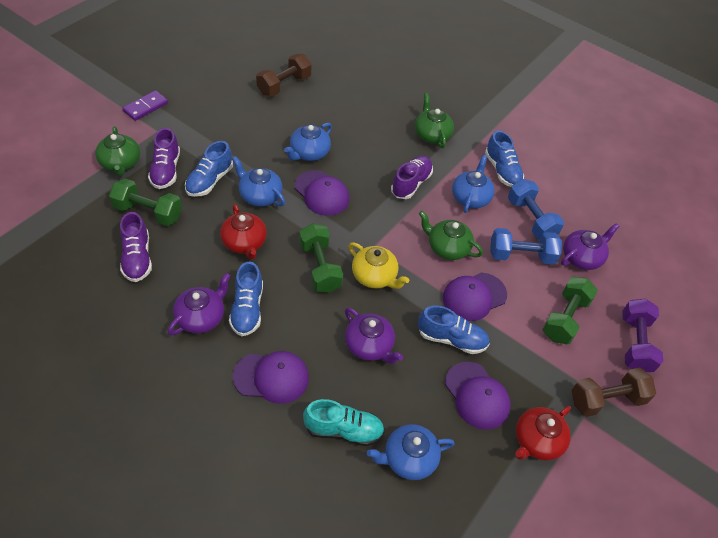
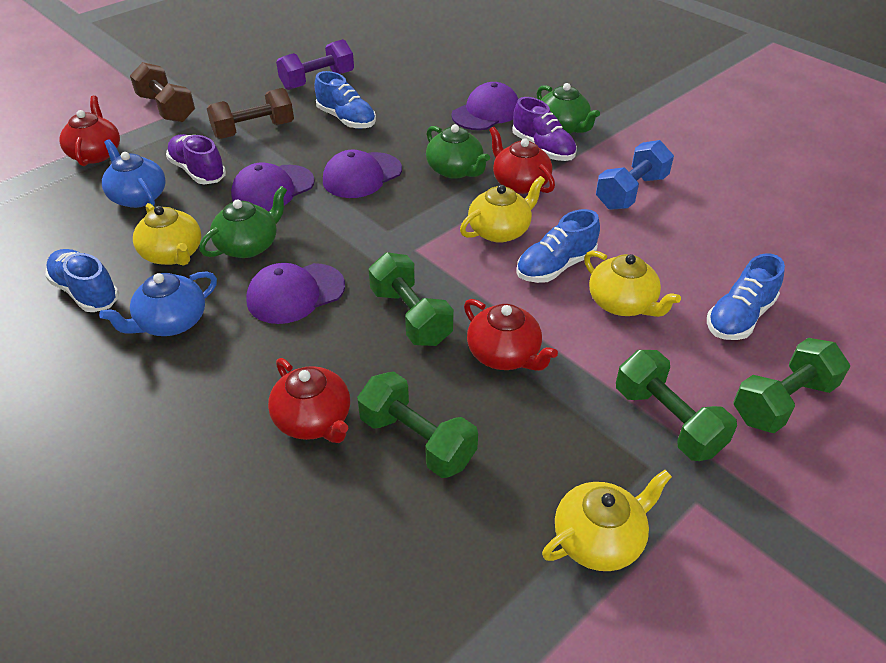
blue dumbbell: 2 -> 1
blue teapot: 4 -> 2
green dumbbell: 3 -> 4
purple domino: 1 -> 0
purple shoe: 3 -> 2
purple teapot: 3 -> 0
red teapot: 2 -> 4
turquoise shoe: 1 -> 0
yellow teapot: 1 -> 4

